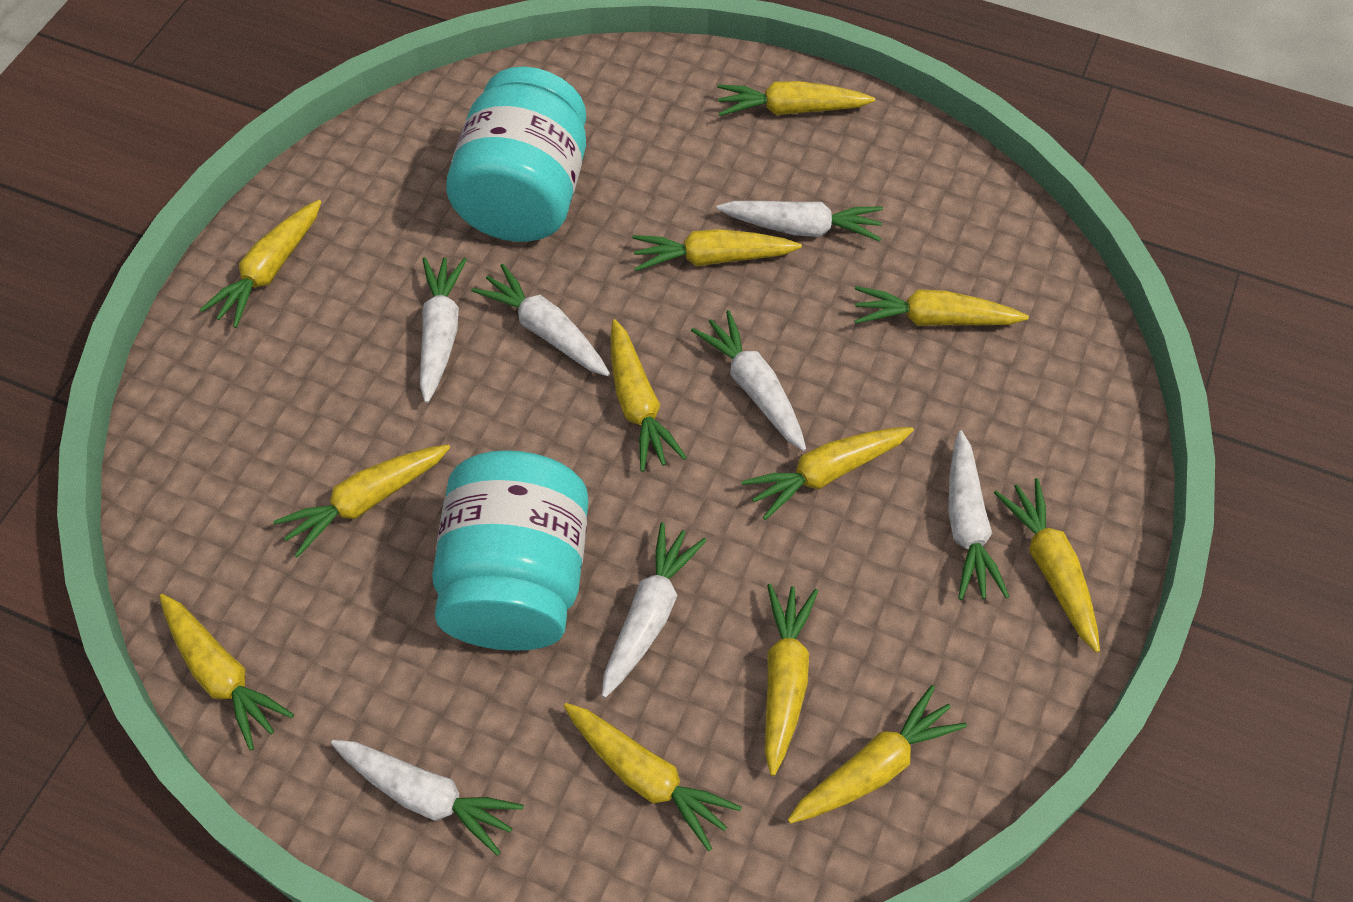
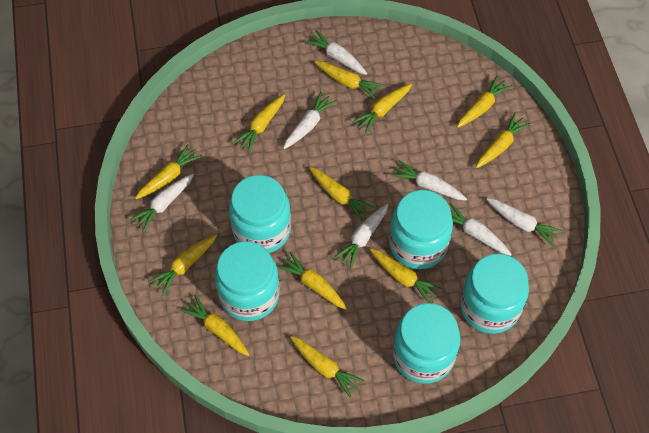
turquoise jar: 2 -> 5

